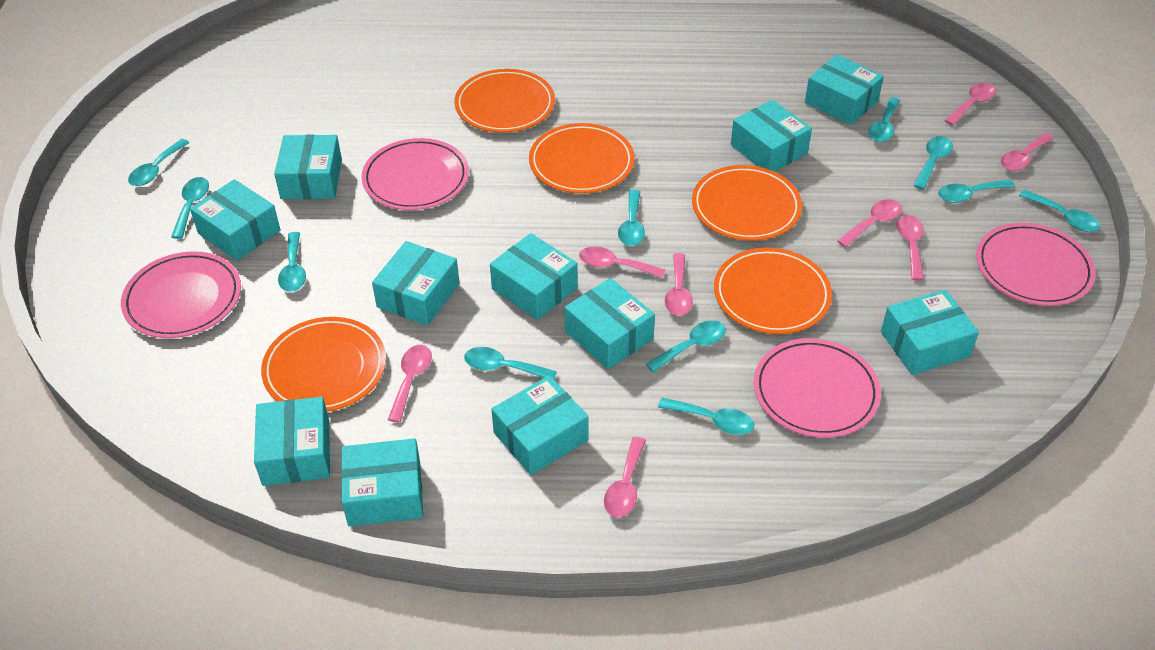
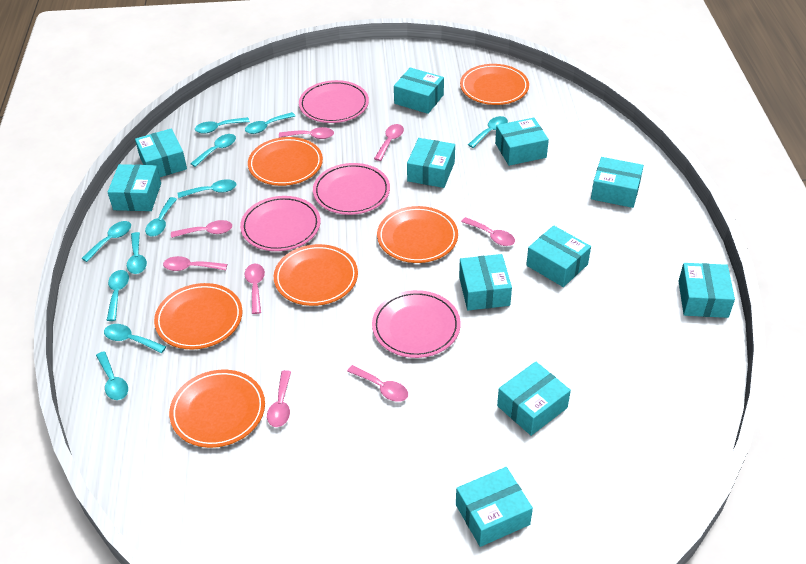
orange plate: 5 -> 6

